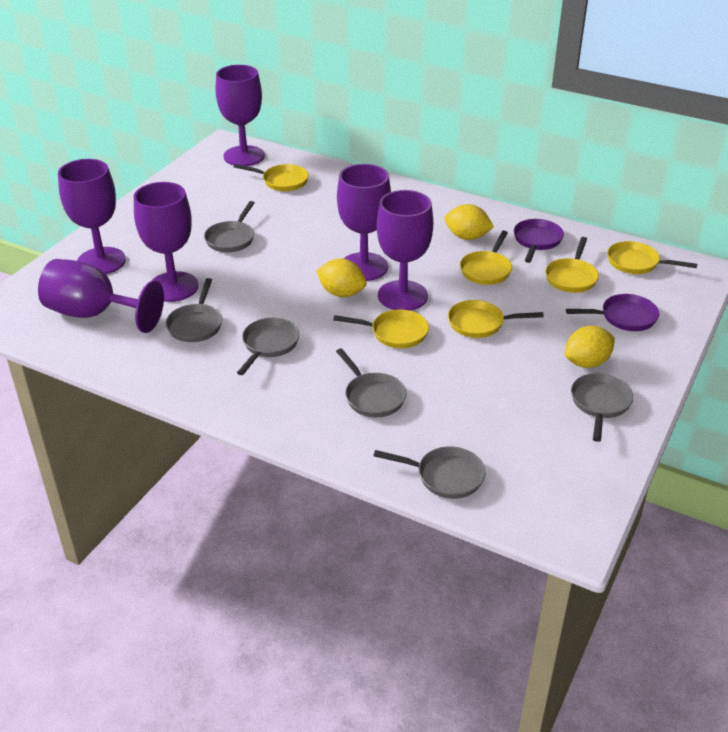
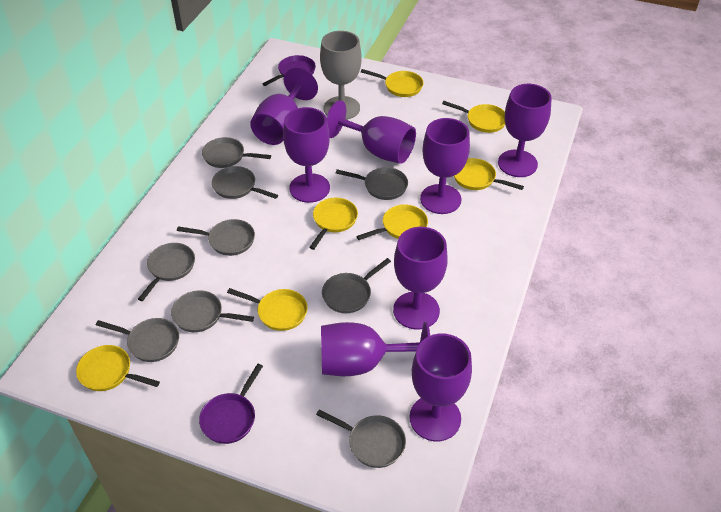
grey goblet: 0 -> 1
grey pan: 6 -> 9
purple goblet: 6 -> 8
yellow lemon: 3 -> 0
yellow pan: 6 -> 7

